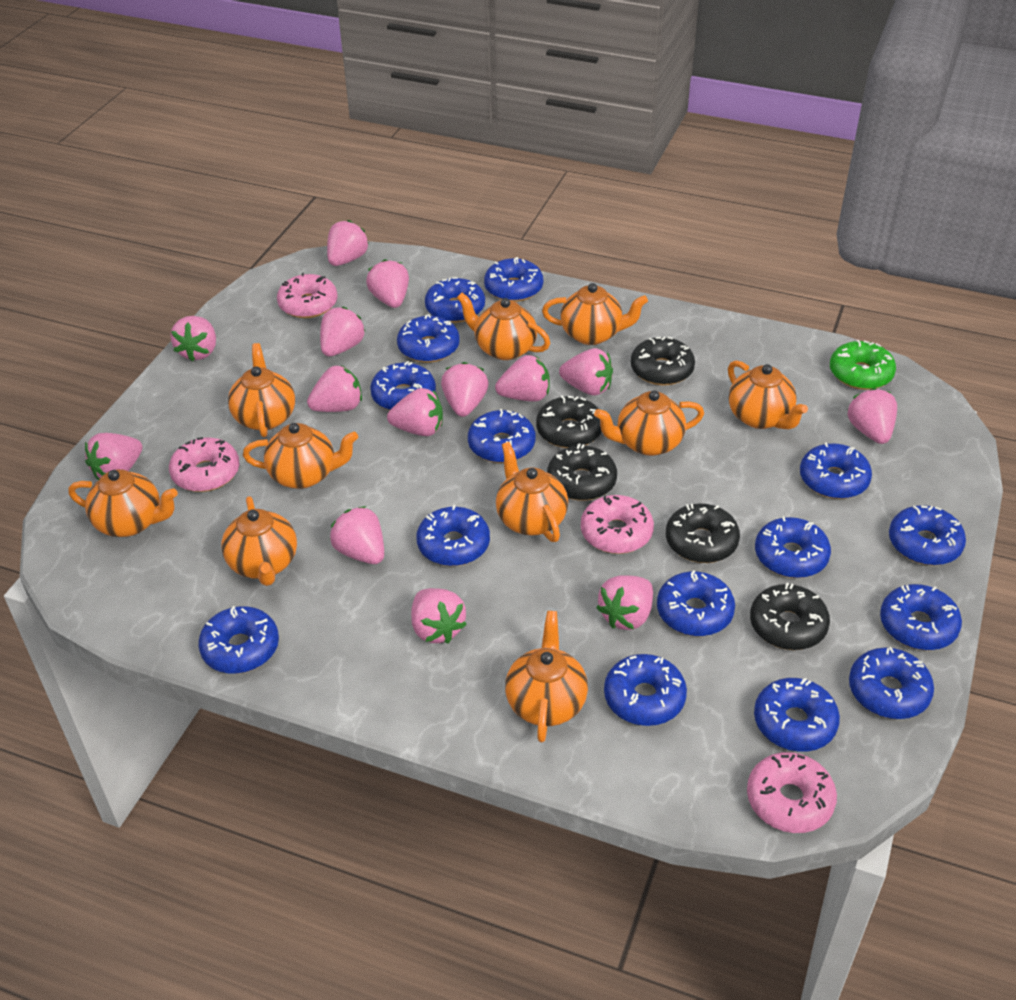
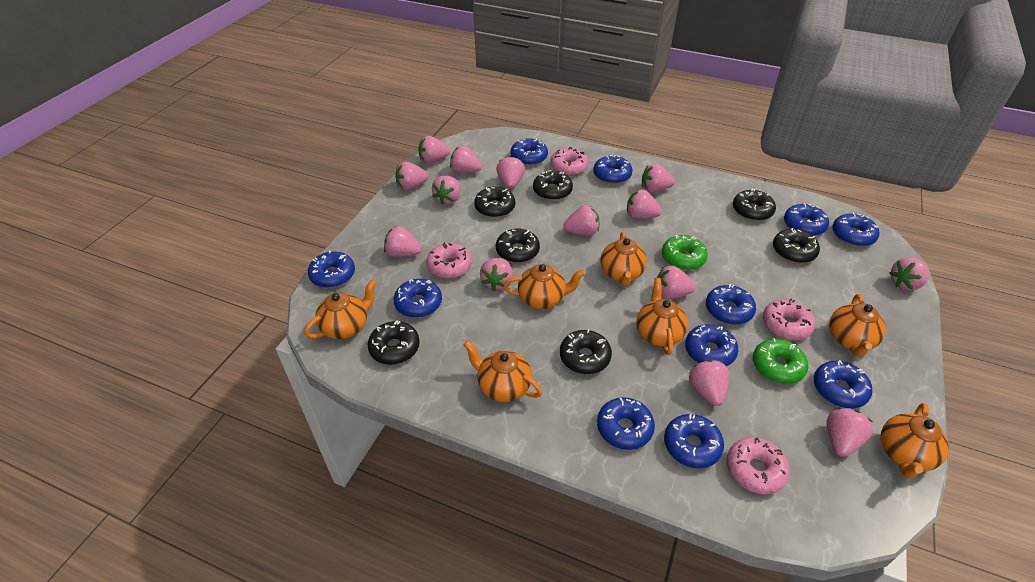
black donut: 5 -> 7
blue donut: 15 -> 11
green donut: 1 -> 2
orange teapot: 10 -> 7

